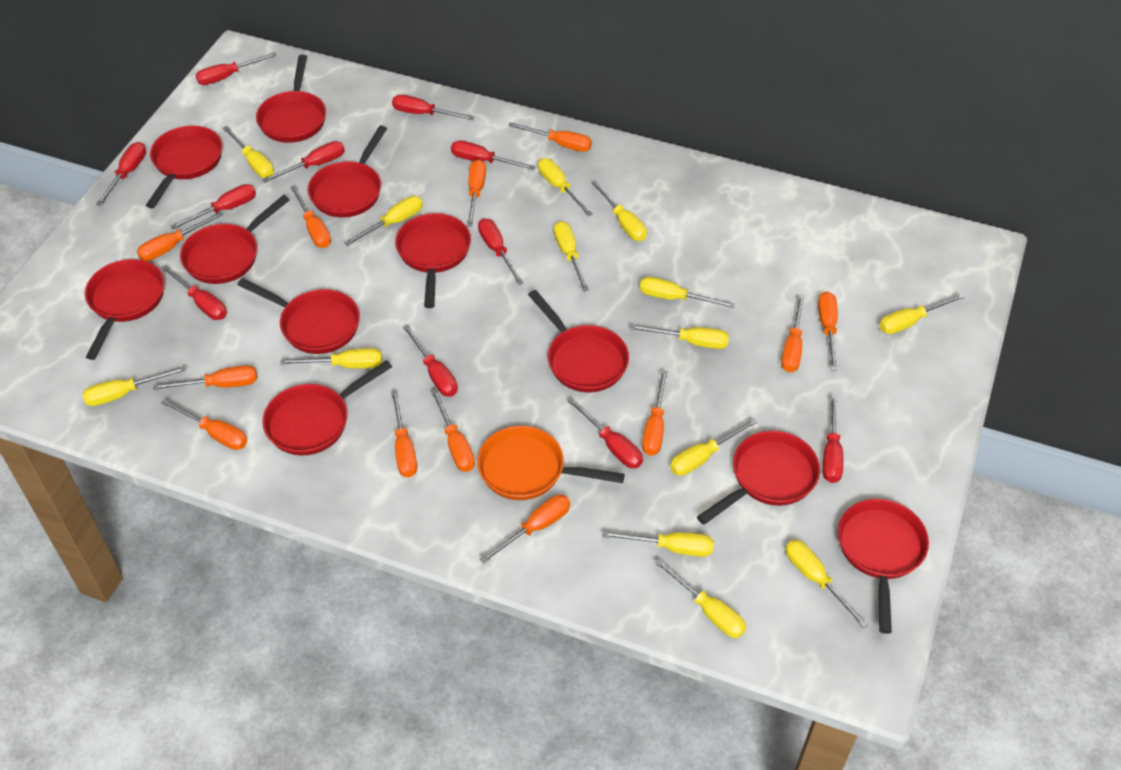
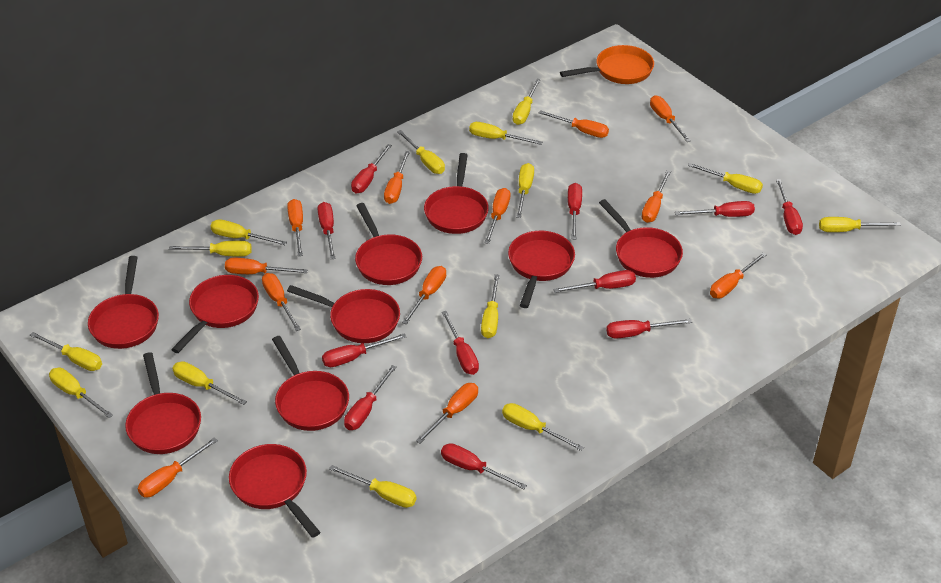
red pan: 11 -> 10

